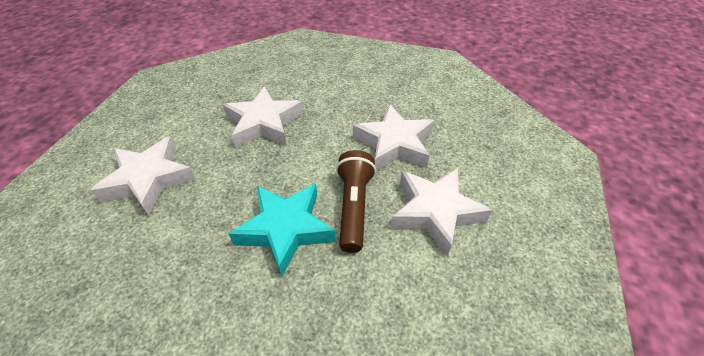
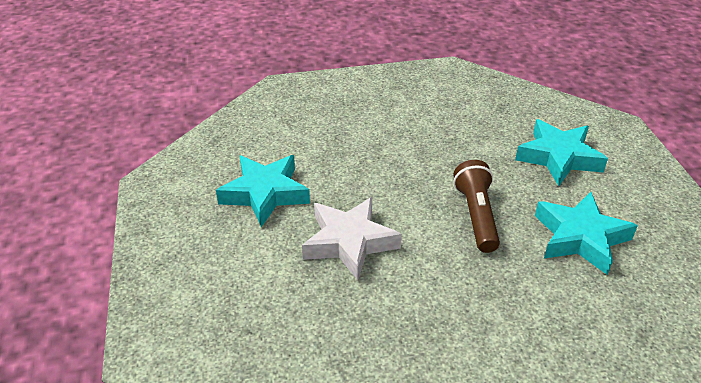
turquoise star: 1 -> 3
white star: 4 -> 1

